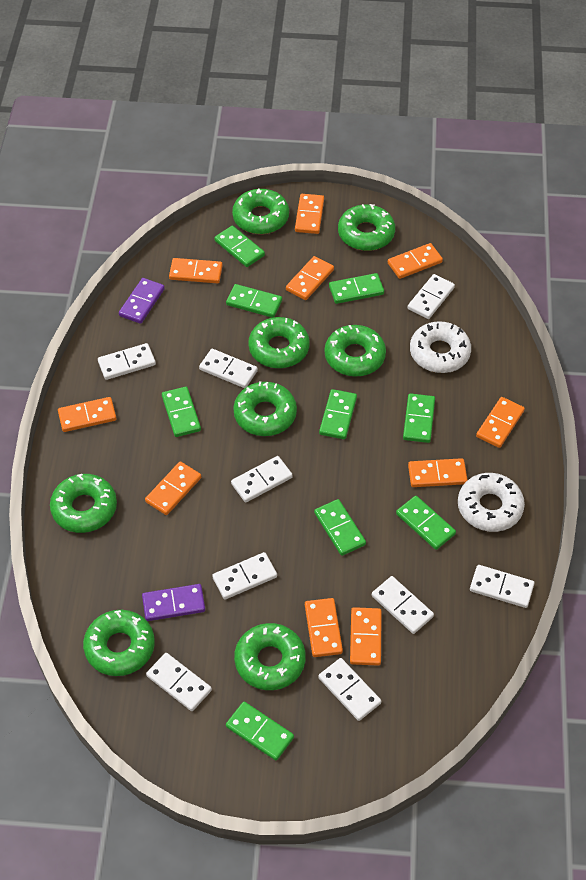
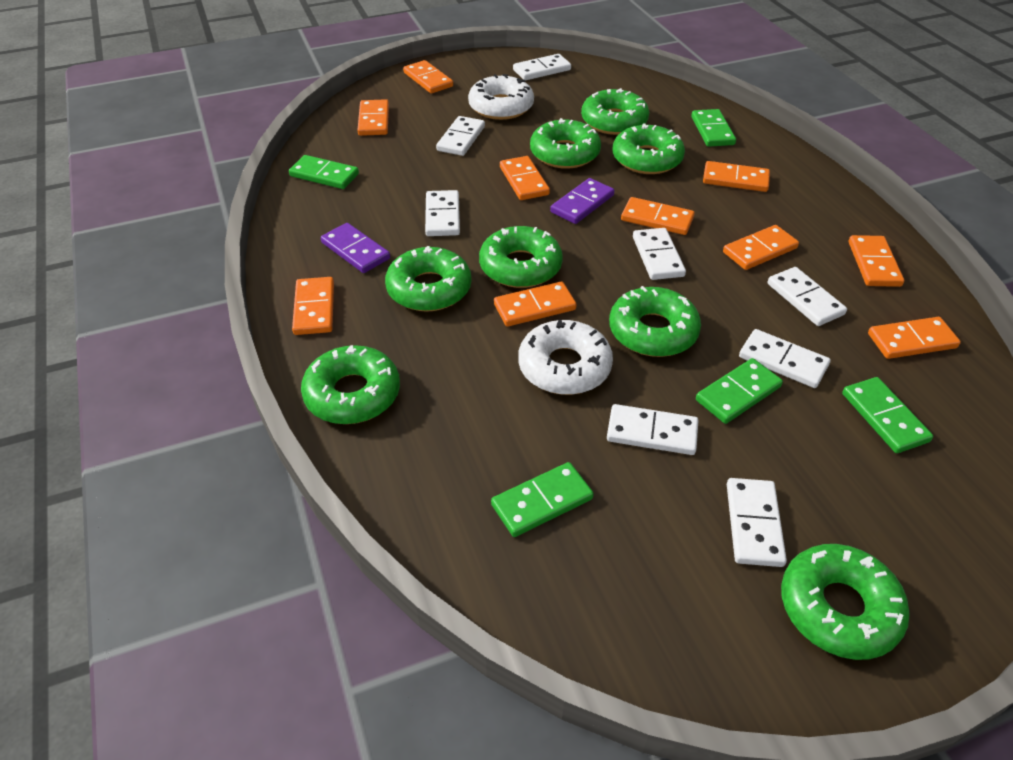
green domino: 9 -> 5
white domino: 9 -> 8

